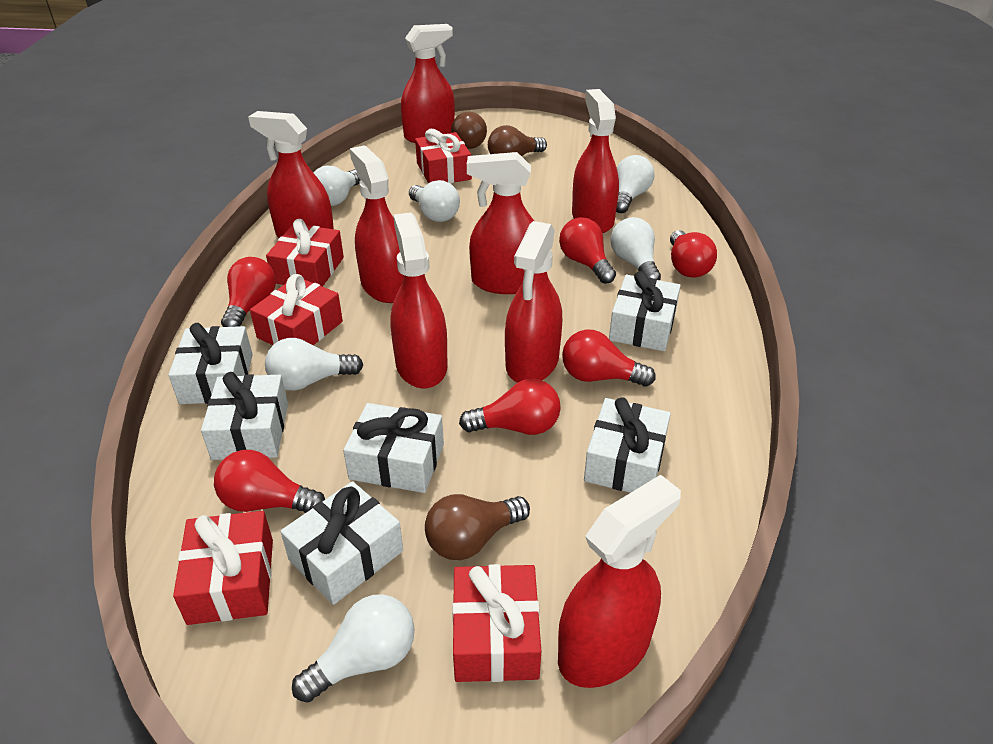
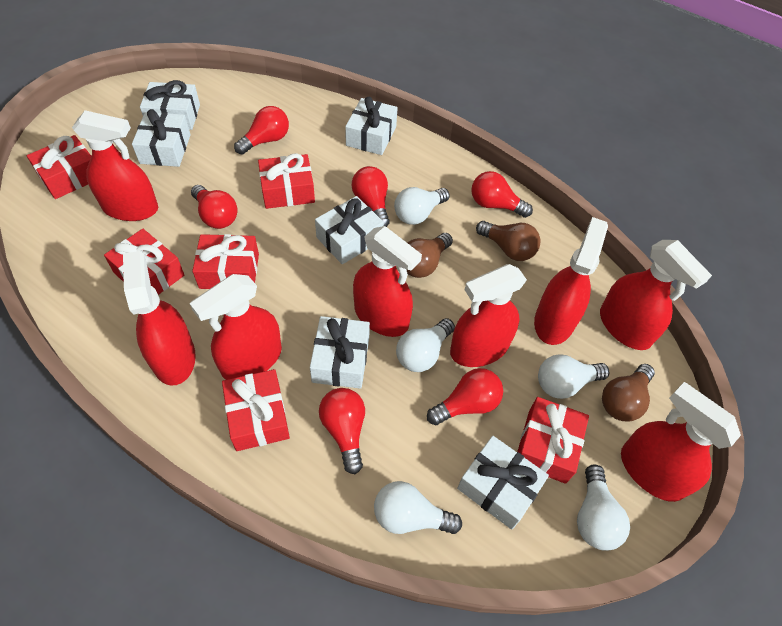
red gift: 5 -> 6
white light bulb: 6 -> 5

